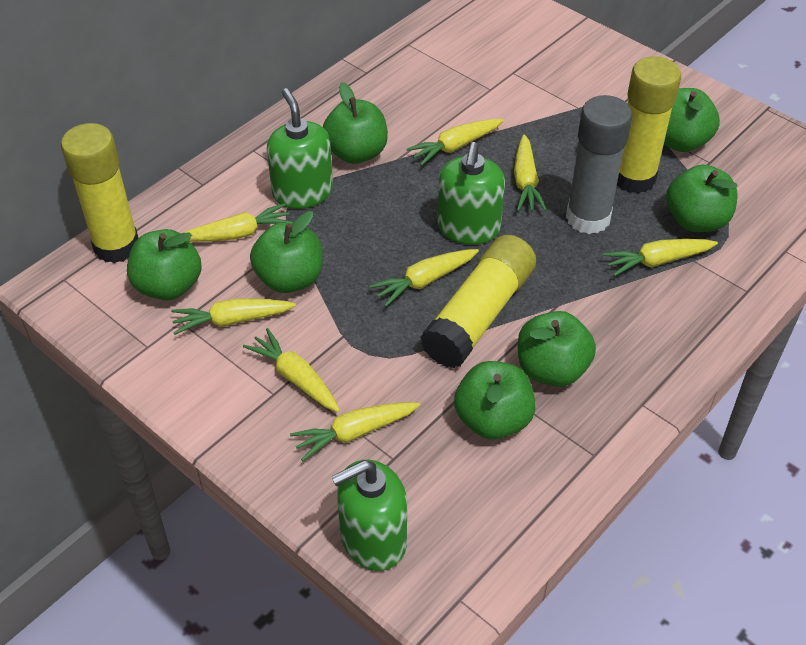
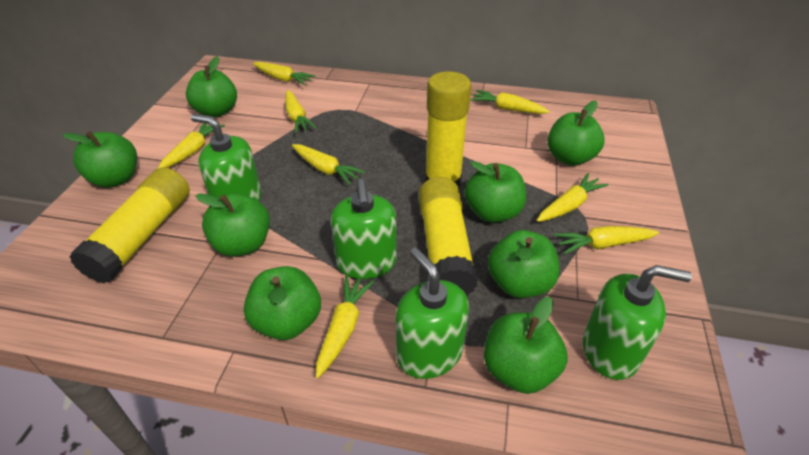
green apple: 7 -> 8
green soap dispenser: 3 -> 4
grey glue stick: 1 -> 0

